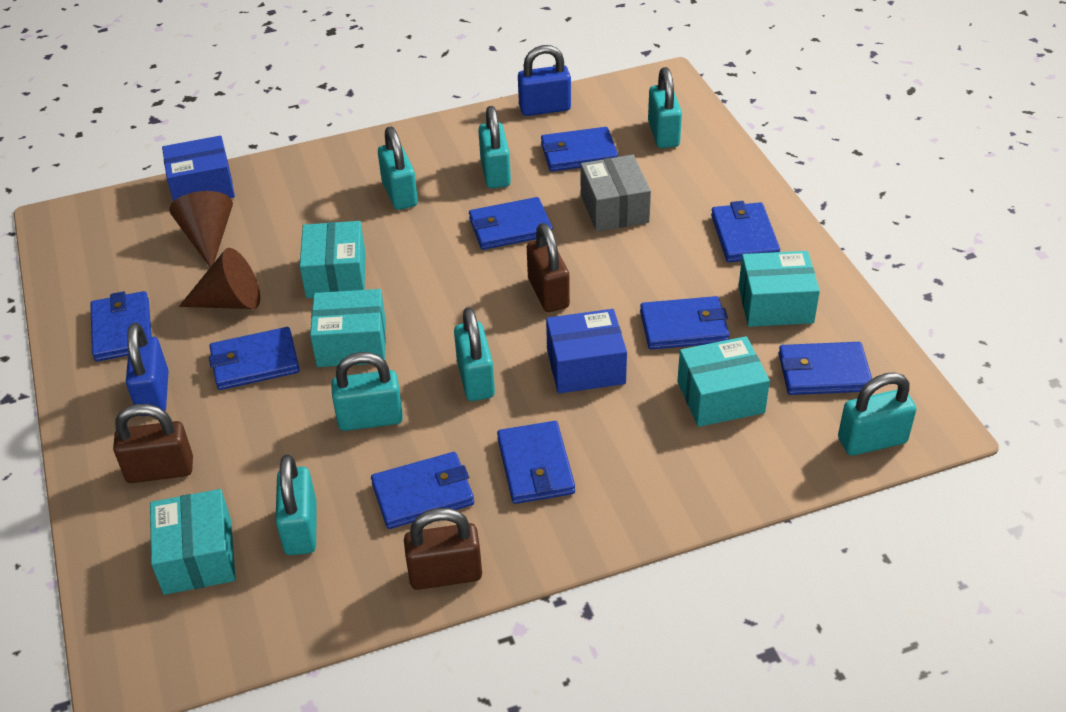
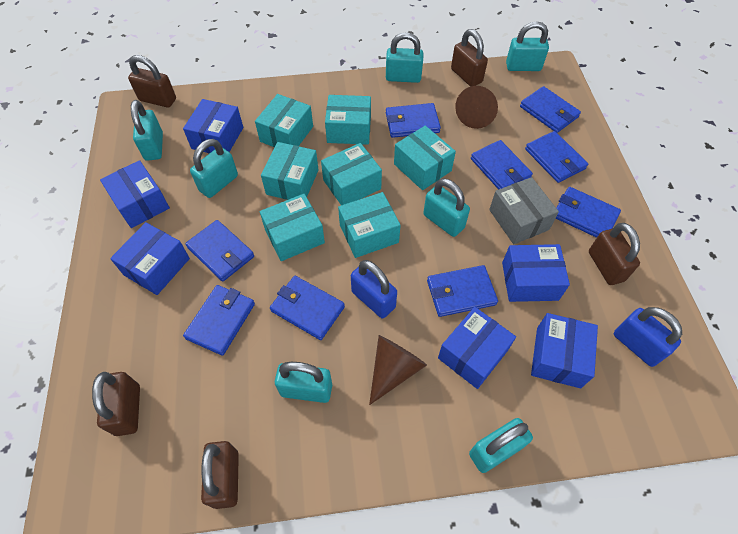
blue box: 2 -> 6
brown padlock: 3 -> 5
turquoise box: 5 -> 7

